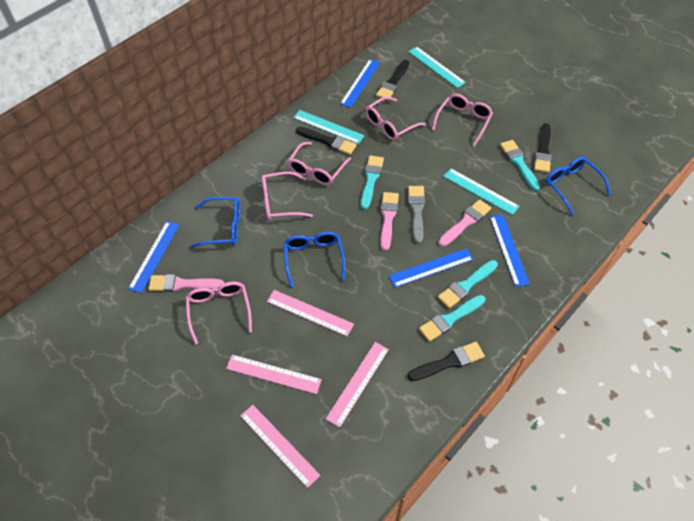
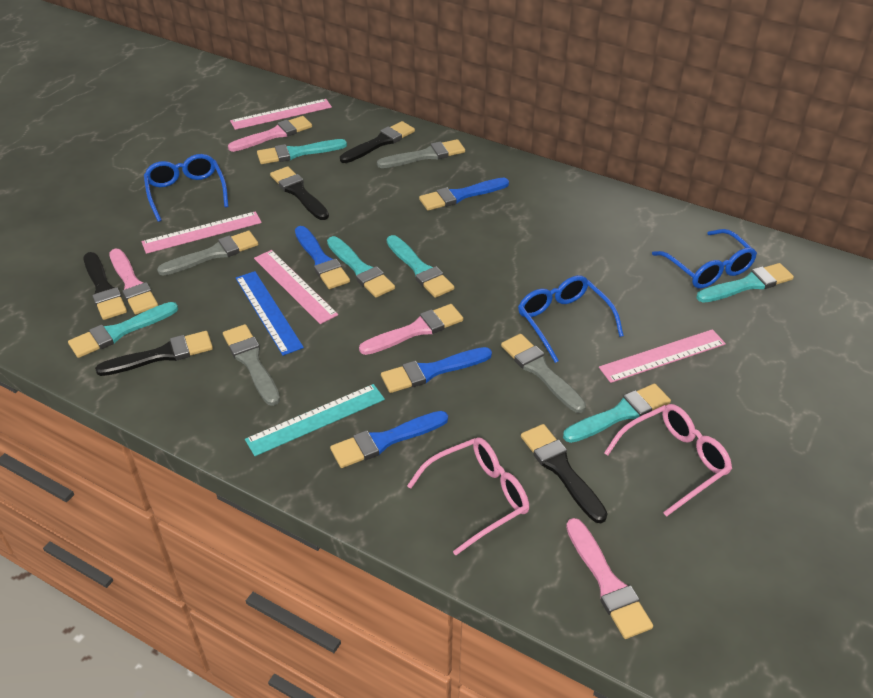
black brush: 4 -> 5
blue brush: 0 -> 4
blue ruler: 4 -> 1
grey brush: 1 -> 4
pink brush: 3 -> 4
pink glasses: 5 -> 2
turquoise brush: 4 -> 6
turquoise ruler: 3 -> 1

